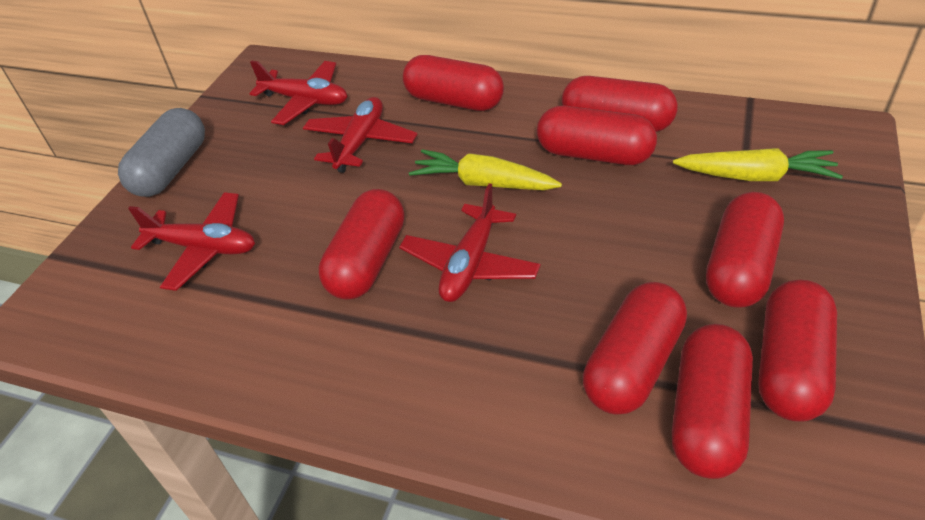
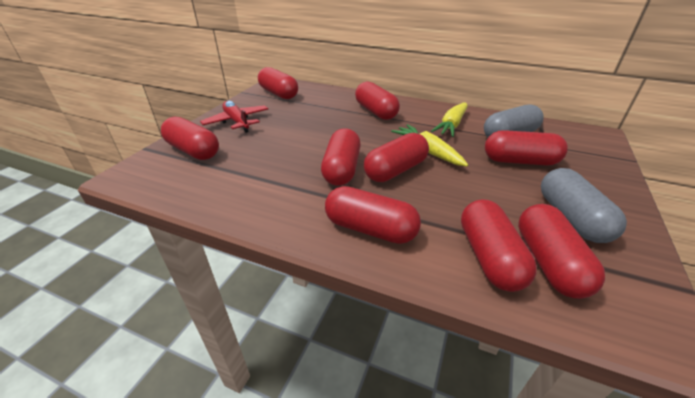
grey capsule: 1 -> 2
red capsule: 8 -> 9
red plane: 4 -> 1

